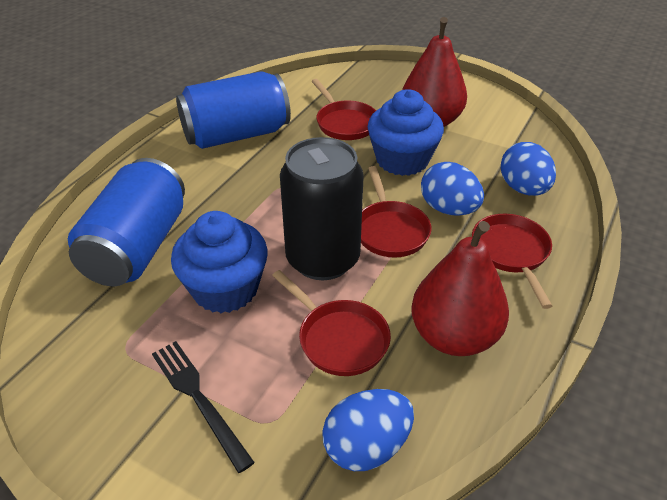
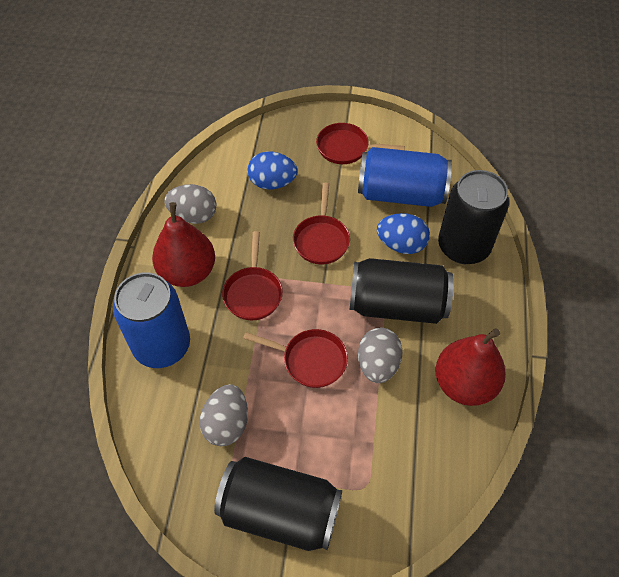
black can: 1 -> 3
black fork: 1 -> 0
blue cupcake: 2 -> 0
blue egg: 3 -> 2
grey egg: 0 -> 3

